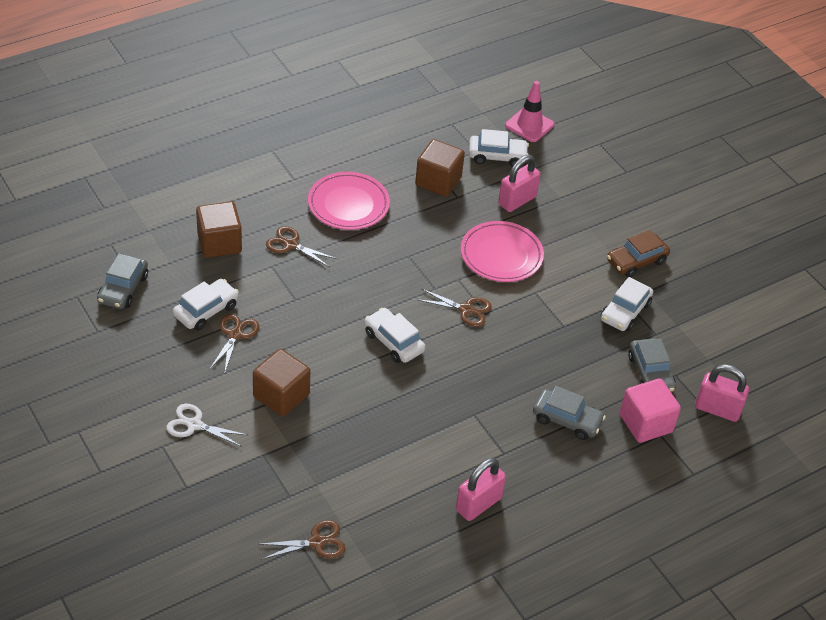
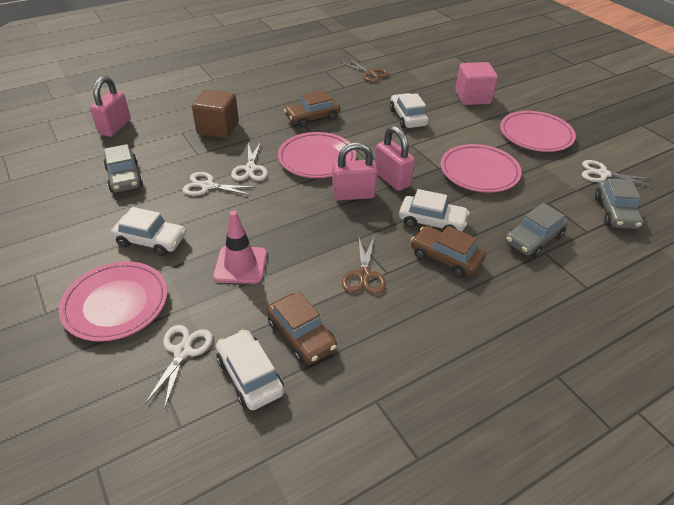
brown car: 1 -> 3
brown cube: 3 -> 1
brown scissors: 4 -> 2
pink plate: 2 -> 4
white scissors: 1 -> 4

